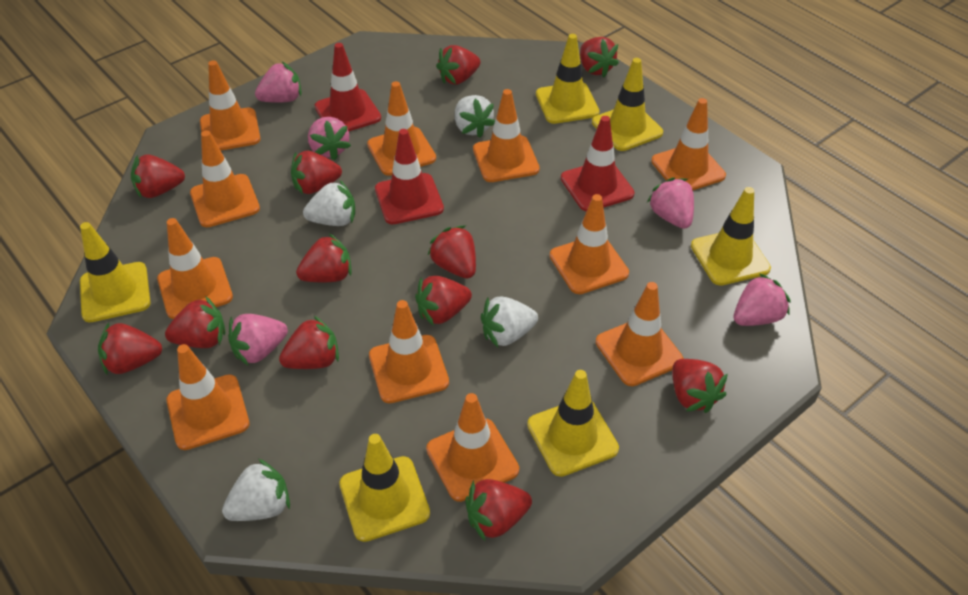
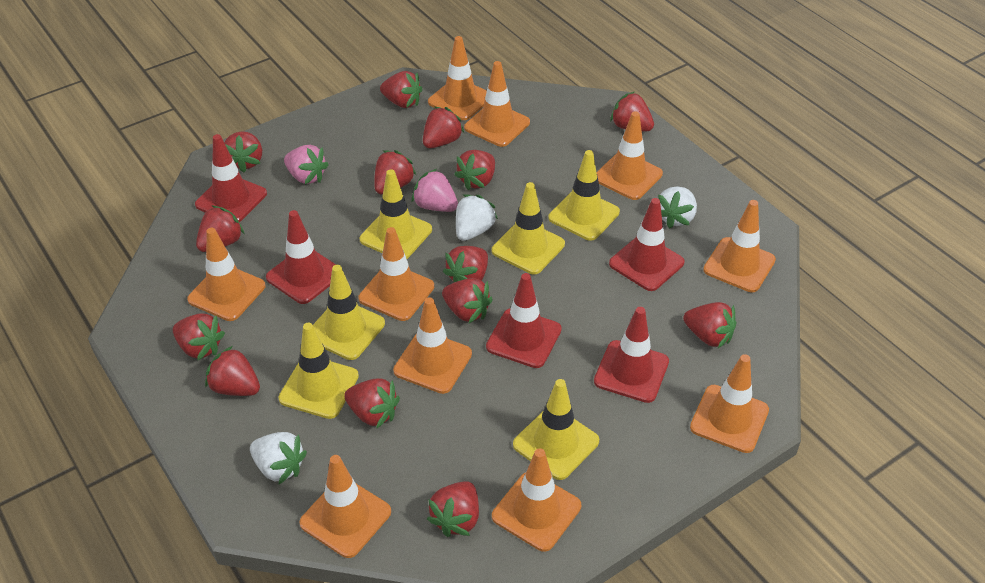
orange traffic cone: 11 -> 10
pink strawberry: 5 -> 2
red strawberry: 12 -> 14
red traffic cone: 3 -> 5
white strawberry: 4 -> 3

